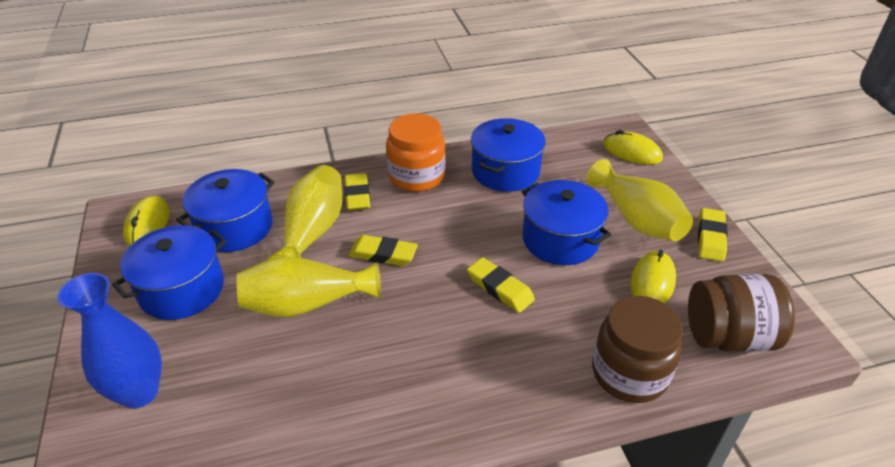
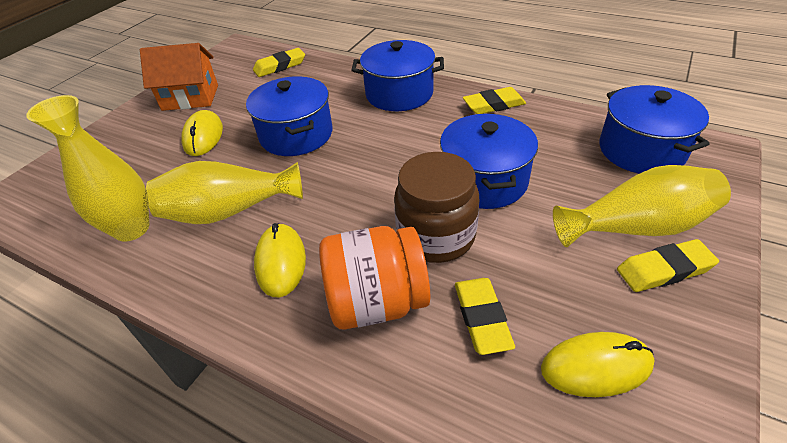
blue vase: 1 -> 0
brown jar: 2 -> 1
orange house: 0 -> 1

